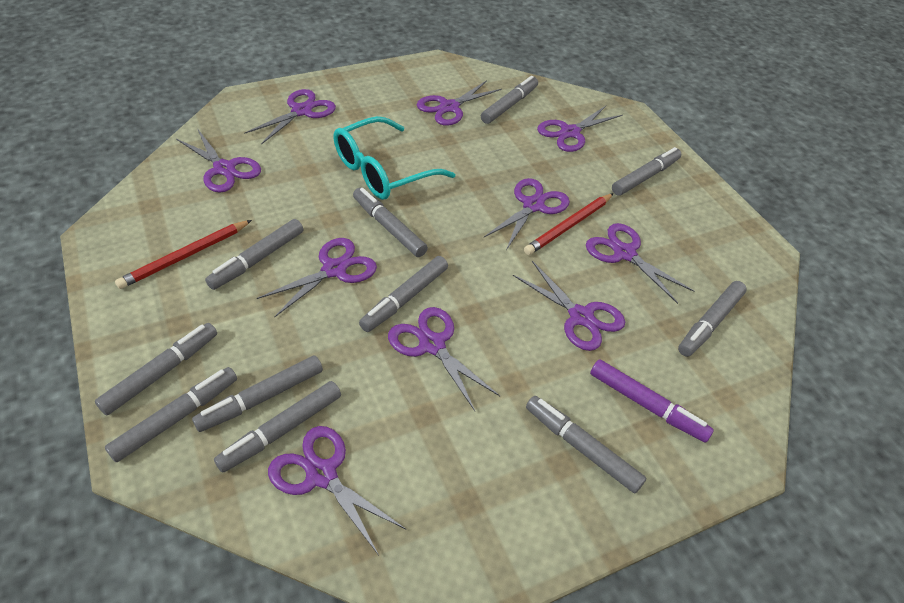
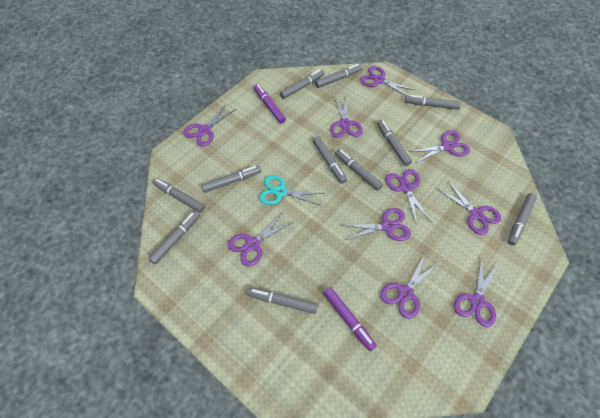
purple marker: 1 -> 2
red pencil: 2 -> 0
turquoise glasses: 1 -> 0
turquoise scissors: 0 -> 1

